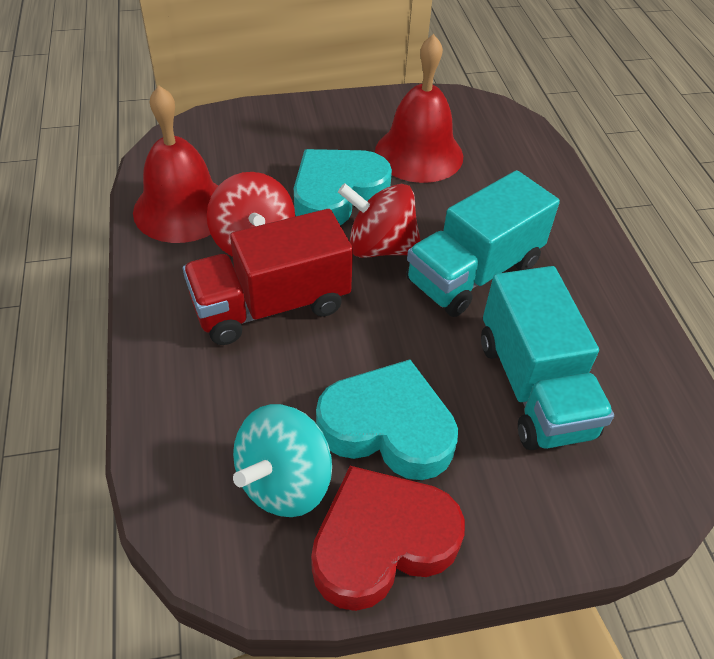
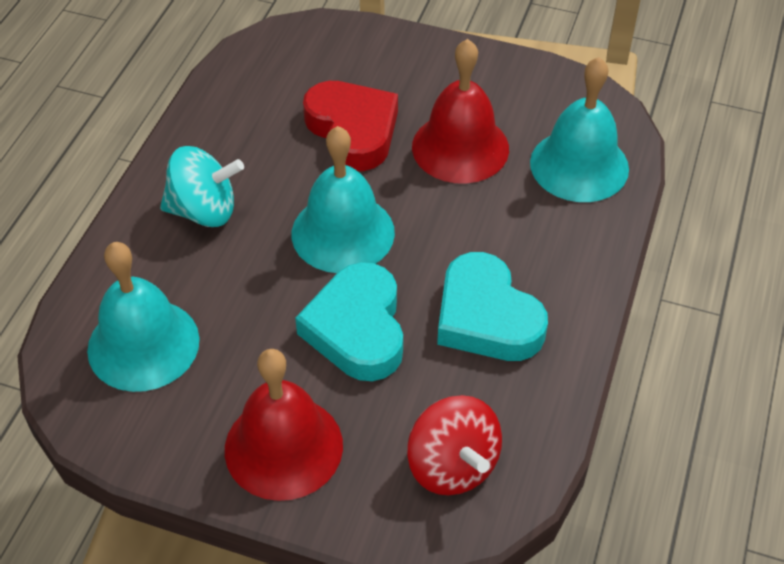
red spinning top: 2 -> 1
red truck: 1 -> 0
turquoise bell: 0 -> 3
turquoise truck: 2 -> 0

